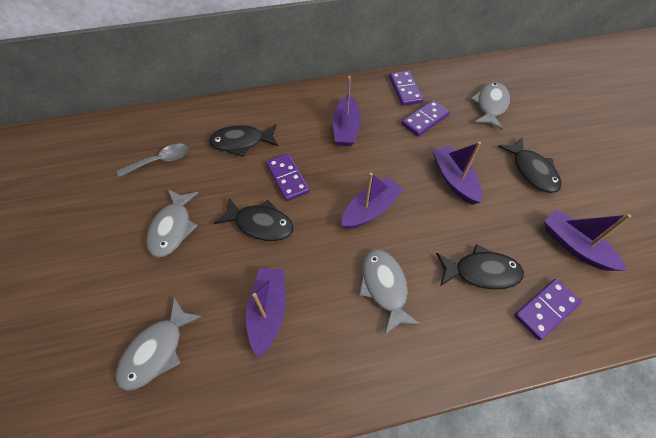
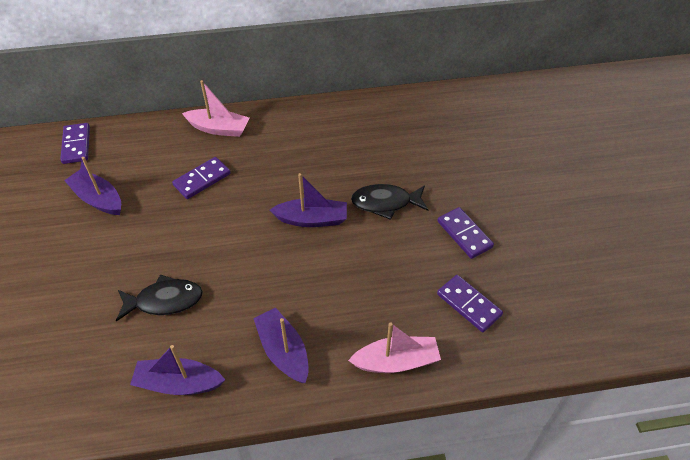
black fish: 4 -> 2
grey fish: 4 -> 0
grey spoon: 1 -> 0
pink boat: 0 -> 2
purple boat: 5 -> 4

